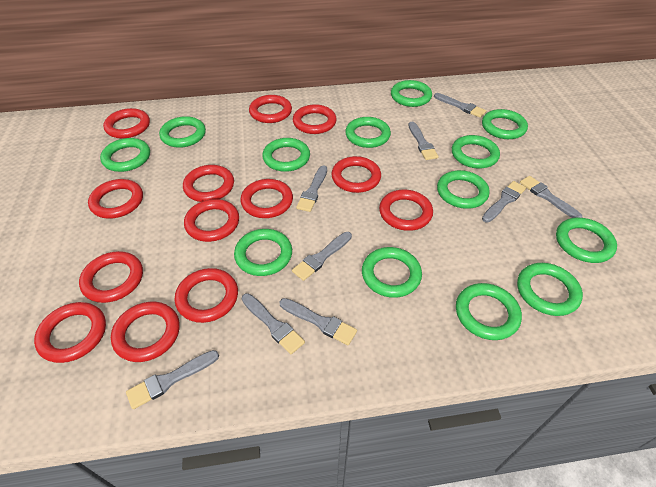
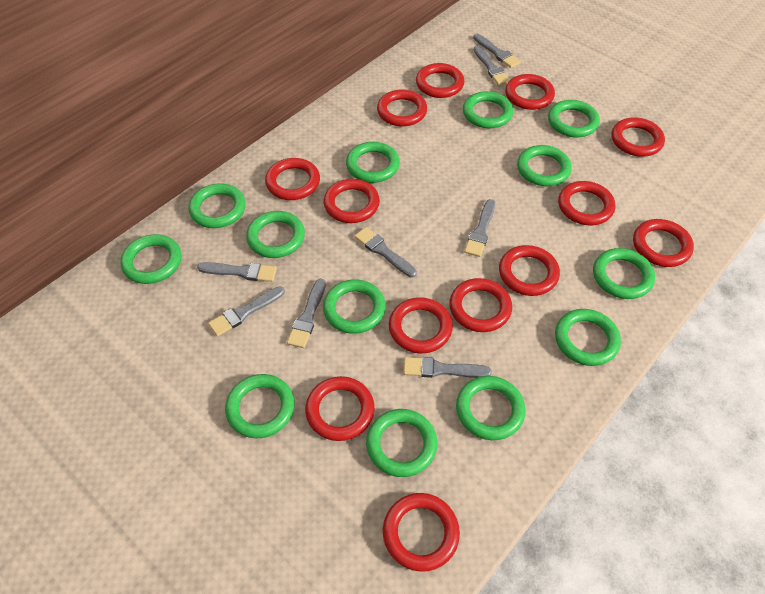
grey brush: 9 -> 8

